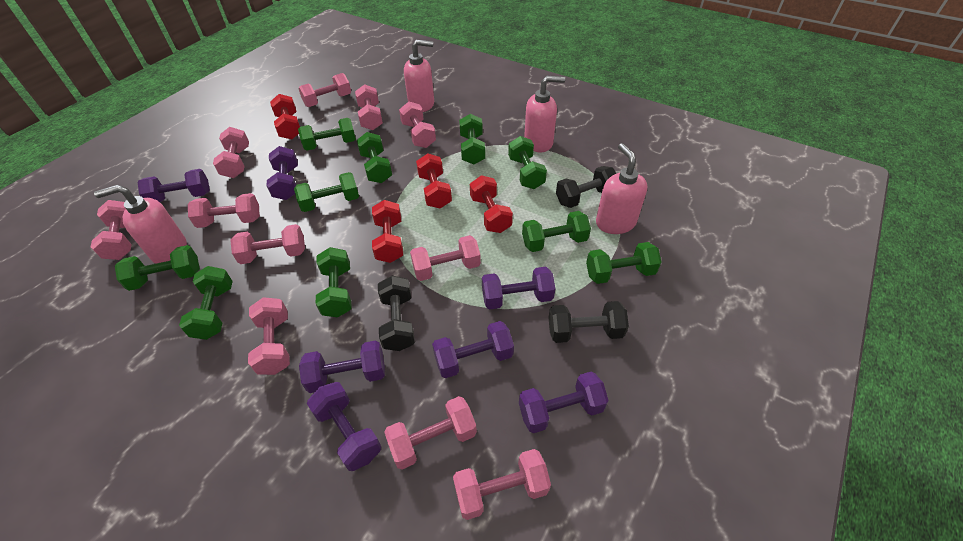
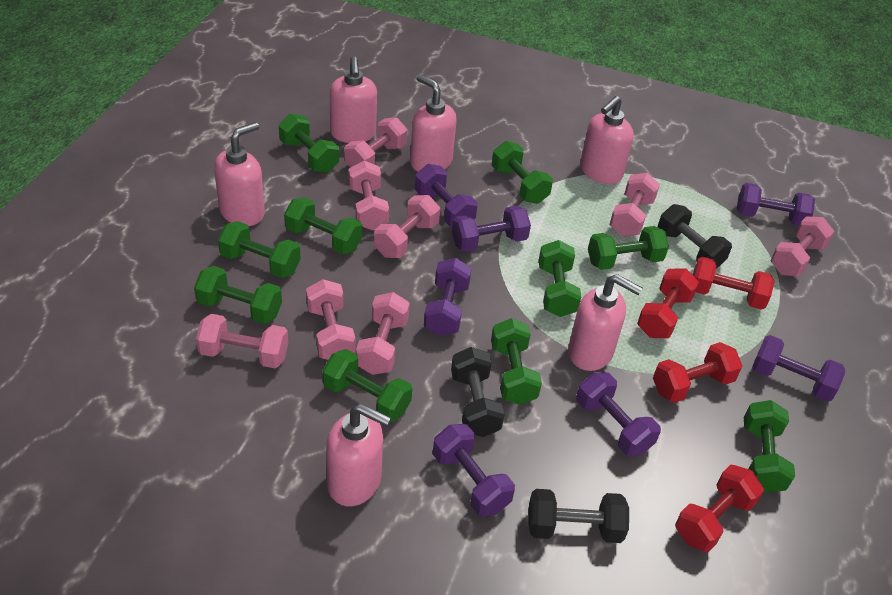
pink dumbbell: 11 -> 8
pink soap dispenser: 4 -> 6

